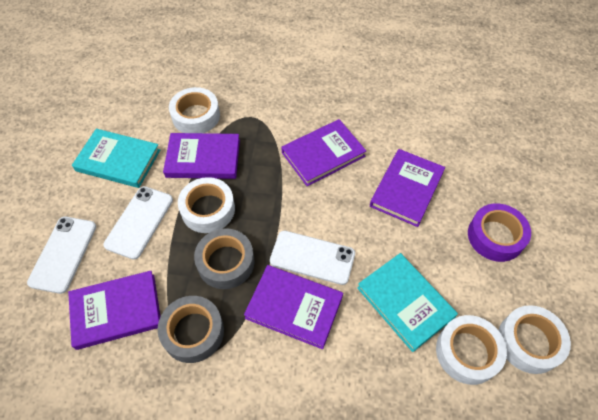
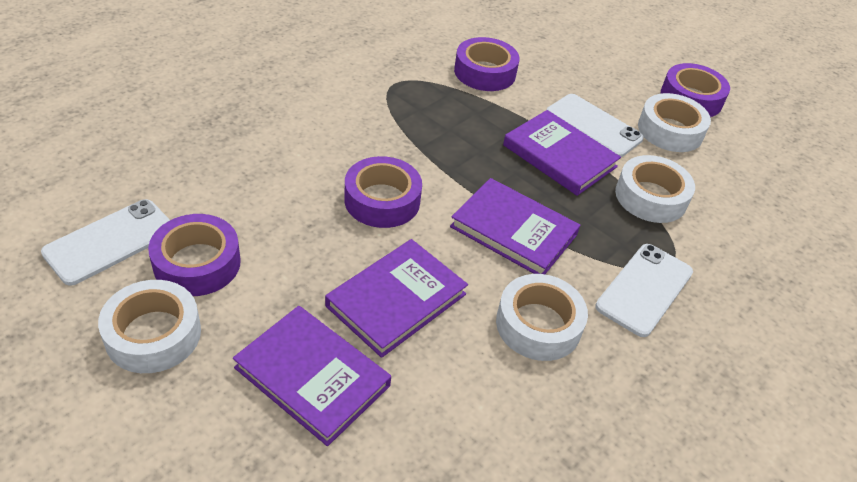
grey tape: 2 -> 0
purple book: 5 -> 4
purple tape: 1 -> 4
turquoise book: 2 -> 0

